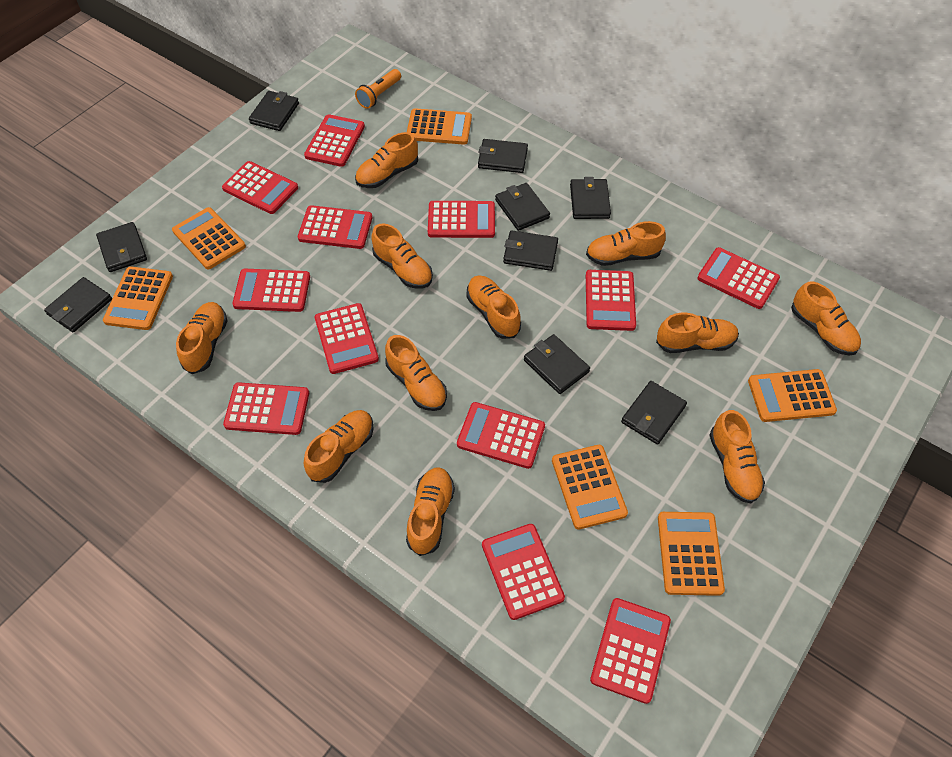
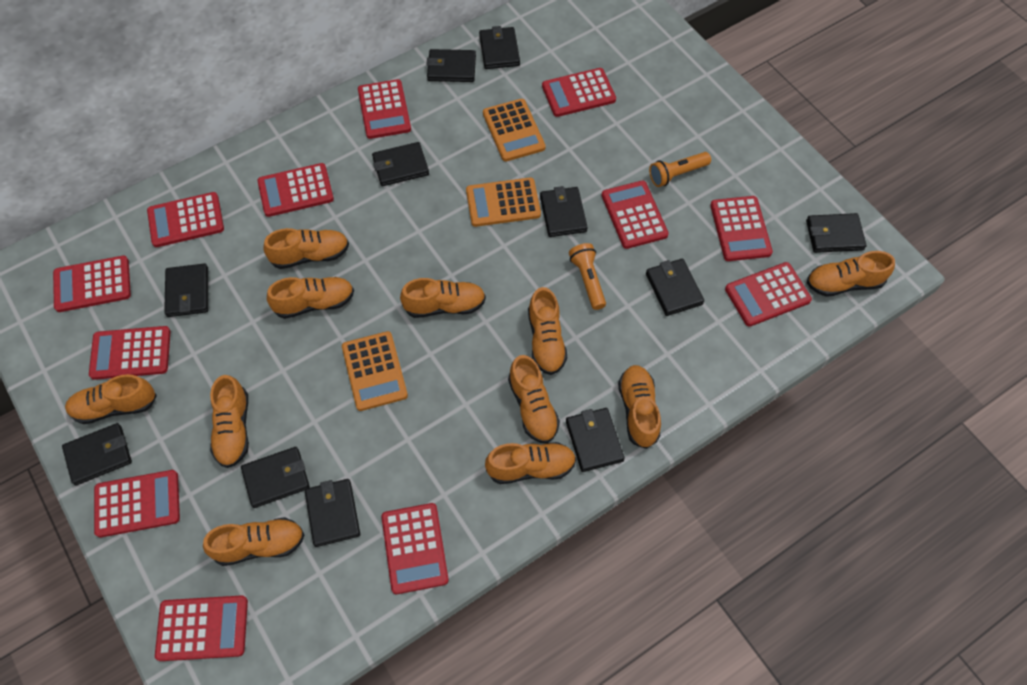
black wallet: 9 -> 11
orange calculator: 6 -> 3
orange flashlight: 1 -> 2

